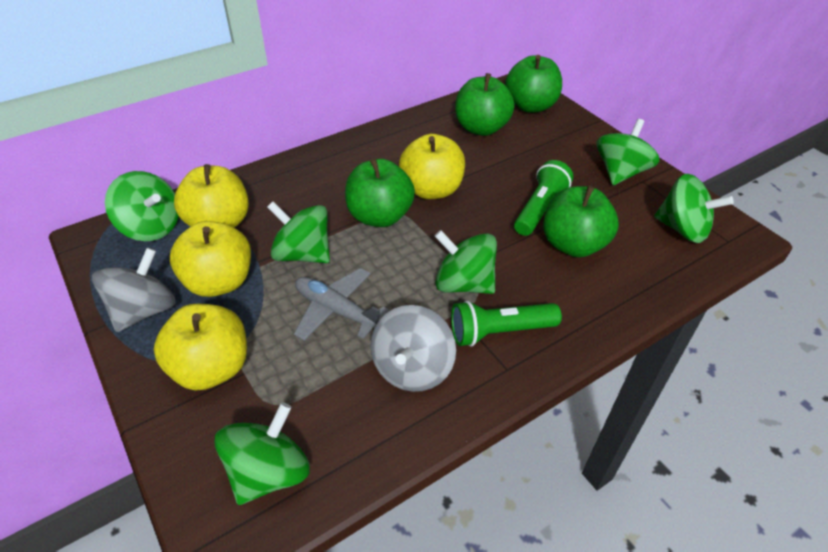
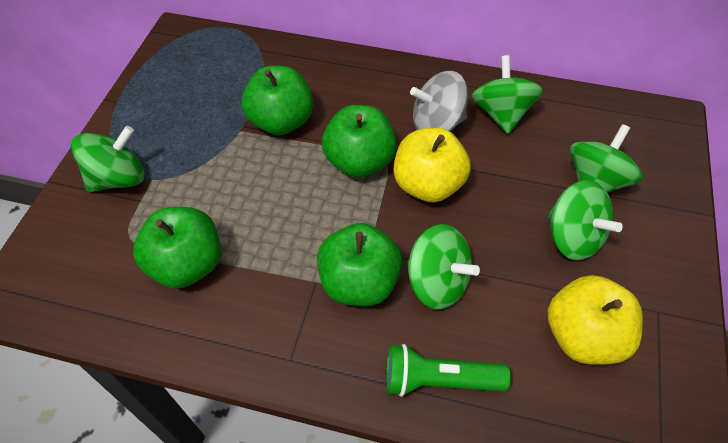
green flashlight: 2 -> 1
green spinning top: 6 -> 5
grey plane: 1 -> 0
grey spinning top: 2 -> 1
yellow apple: 4 -> 2

